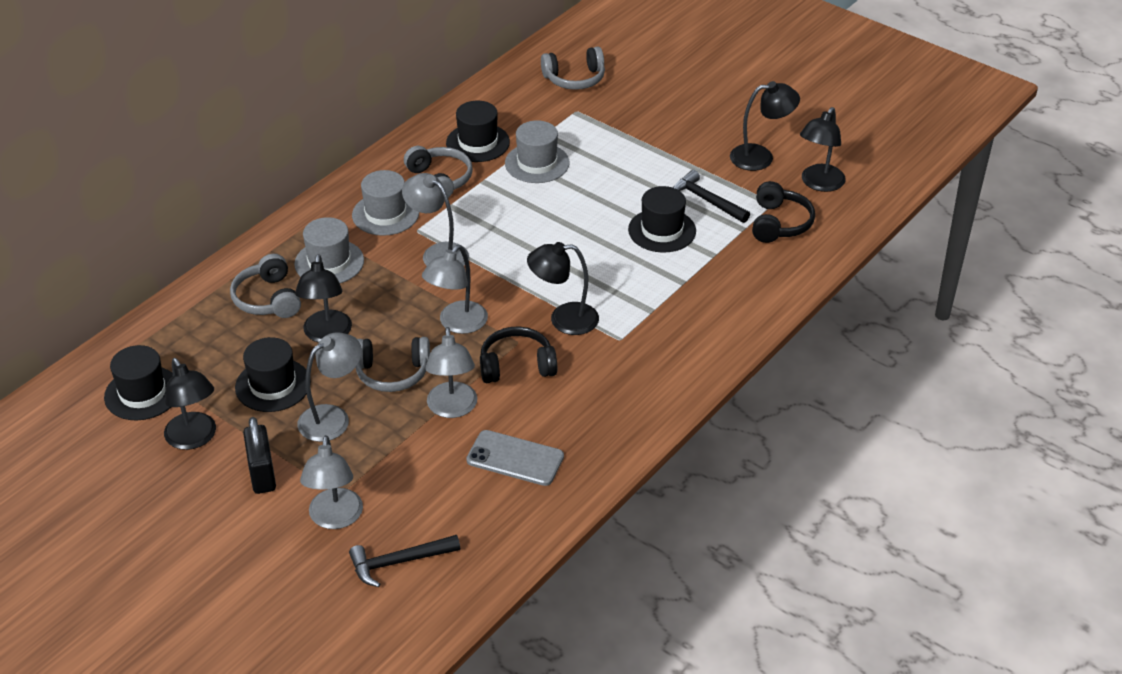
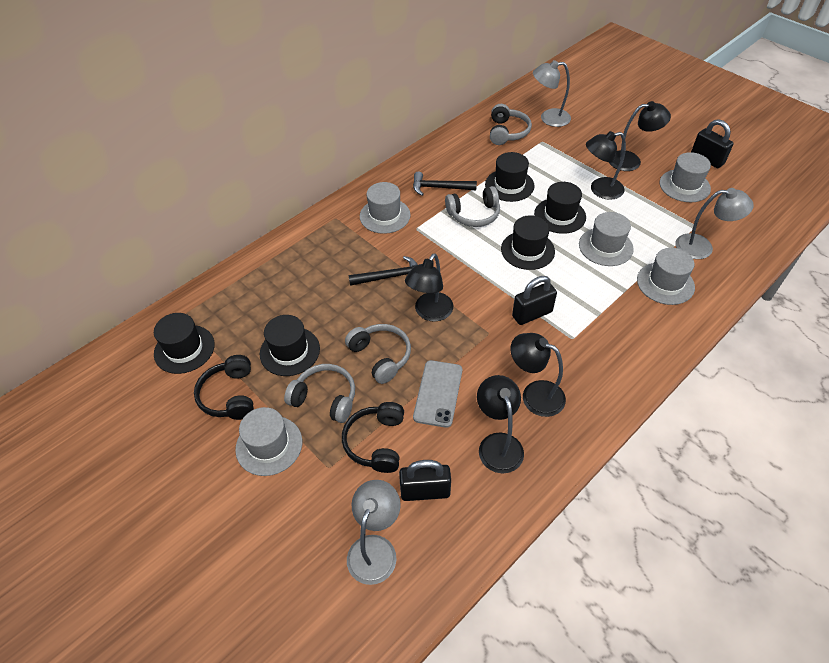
black hat: 4 -> 5
black padlock: 1 -> 3
grey hat: 3 -> 5
grey lamp: 5 -> 3

